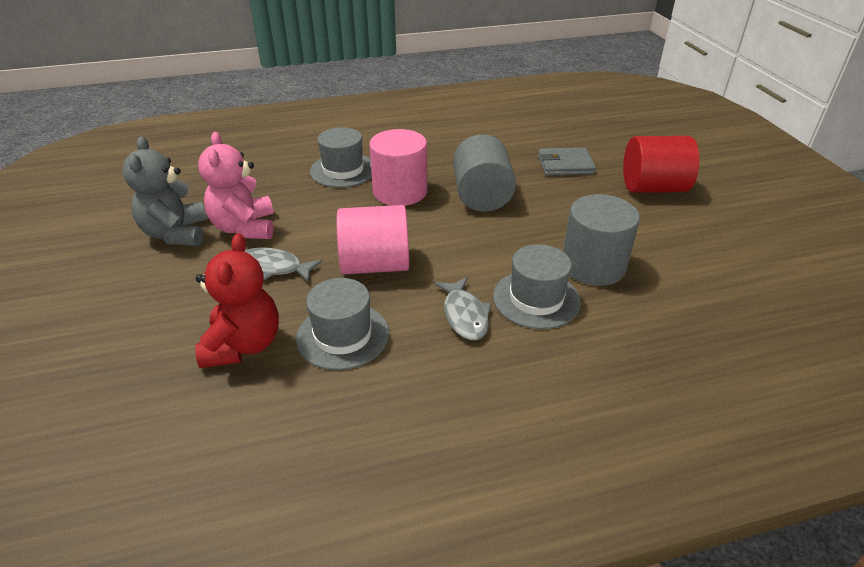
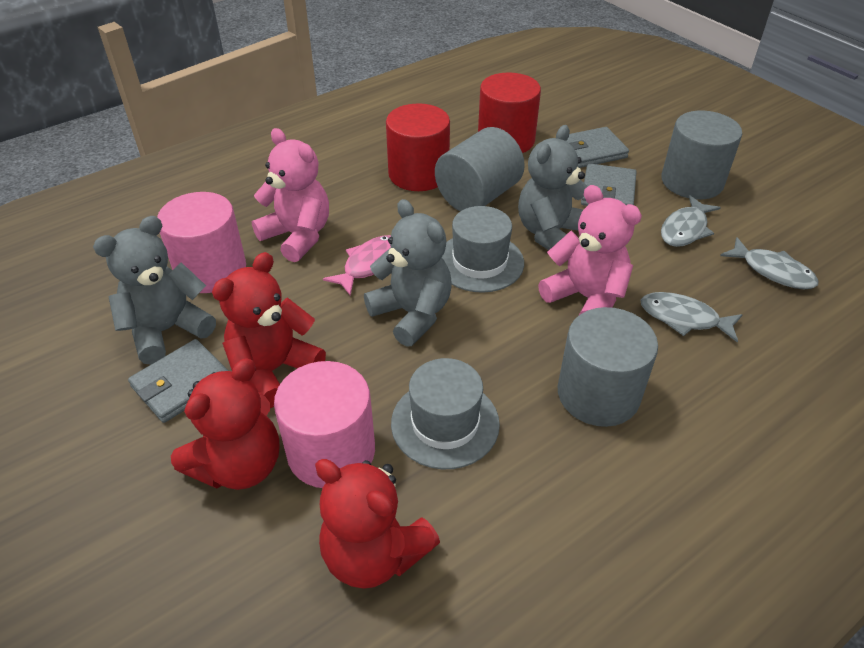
grey cylinder: 2 -> 3
grey fish: 2 -> 3
grey hat: 3 -> 2
grey teddy bear: 1 -> 3
grey wallet: 1 -> 3
pink fish: 0 -> 1
pink teddy bear: 1 -> 2
red cylinder: 1 -> 2
red teddy bear: 1 -> 3

